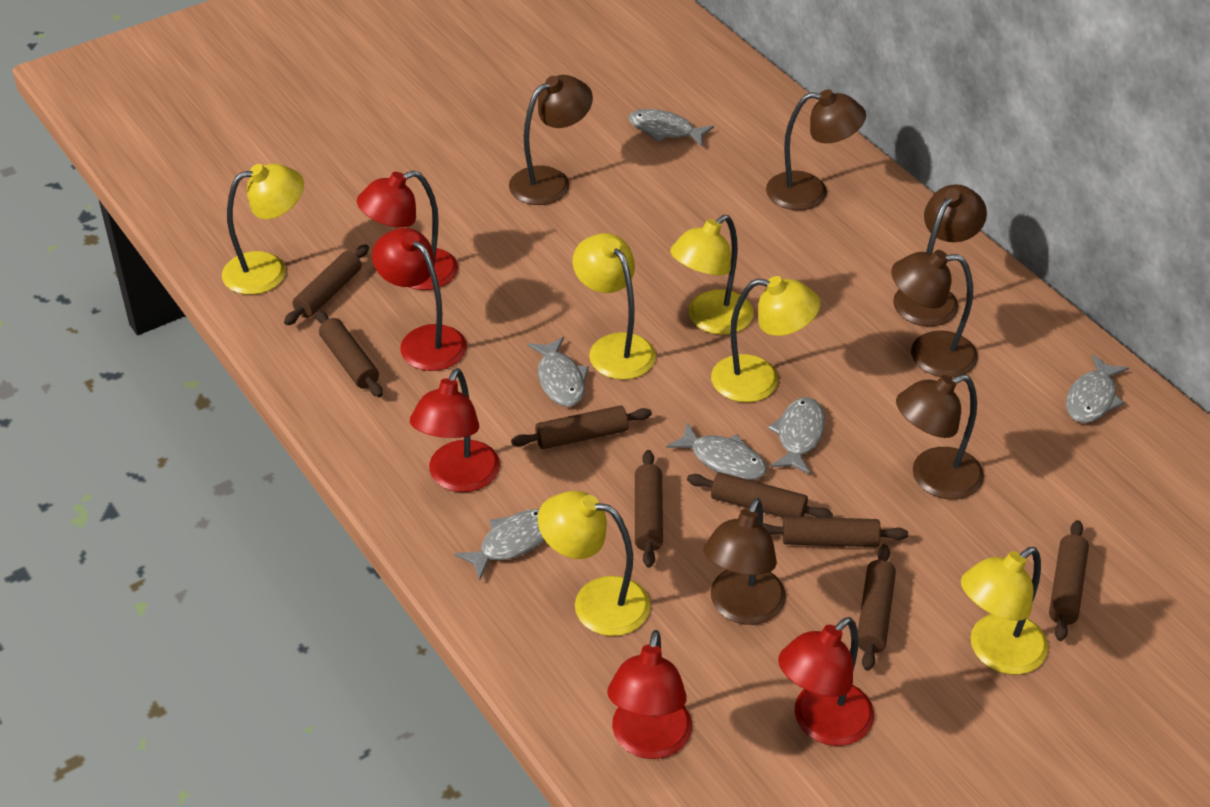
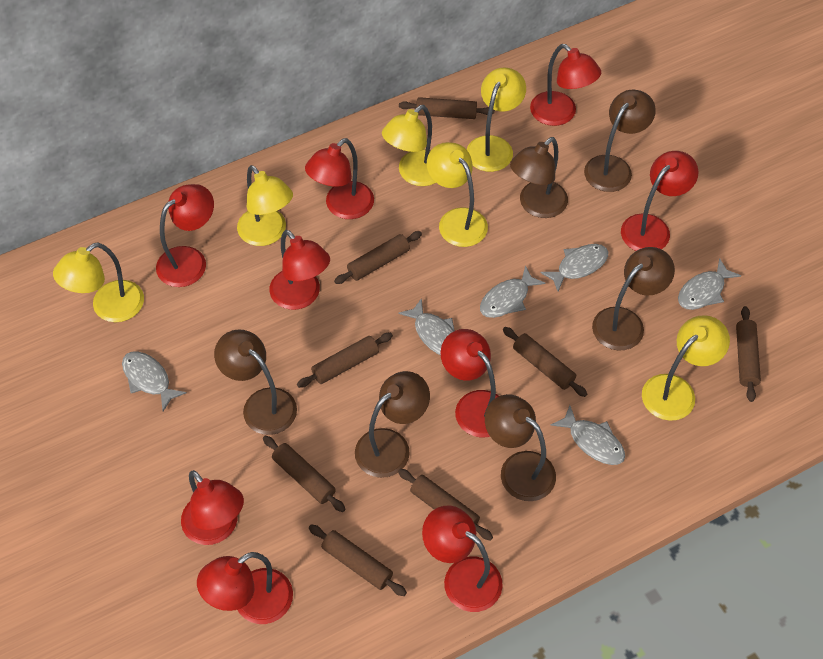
red lamp: 5 -> 9

